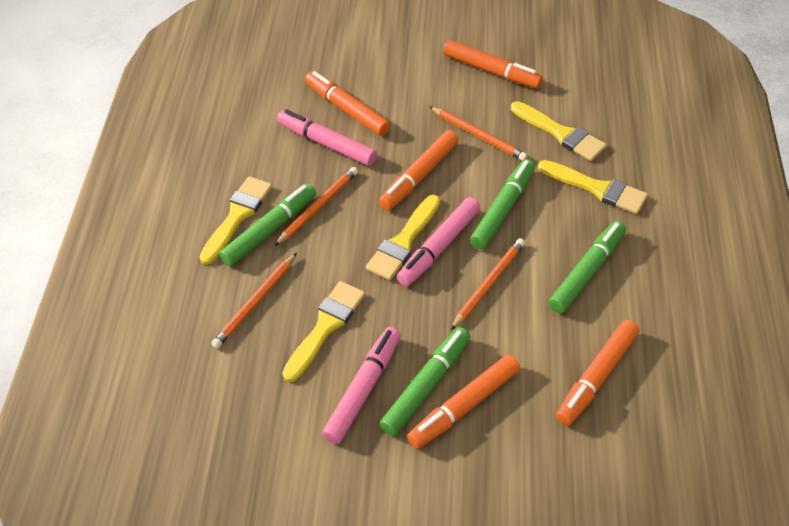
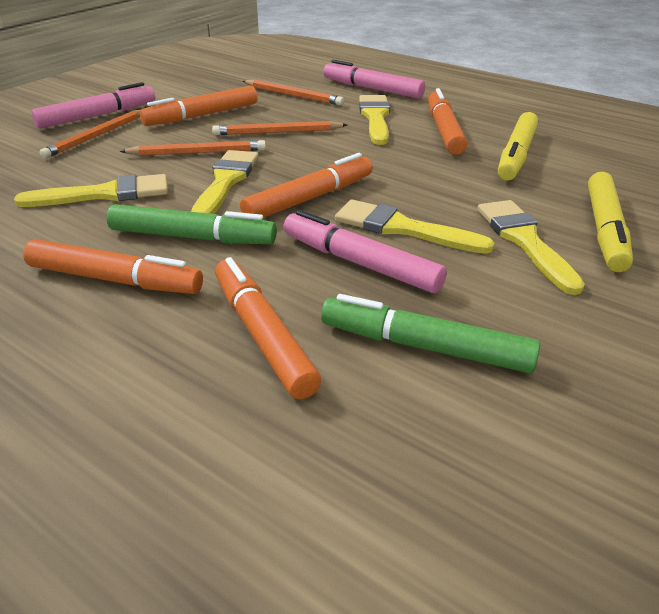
green marker: 4 -> 2
yellow marker: 0 -> 2

